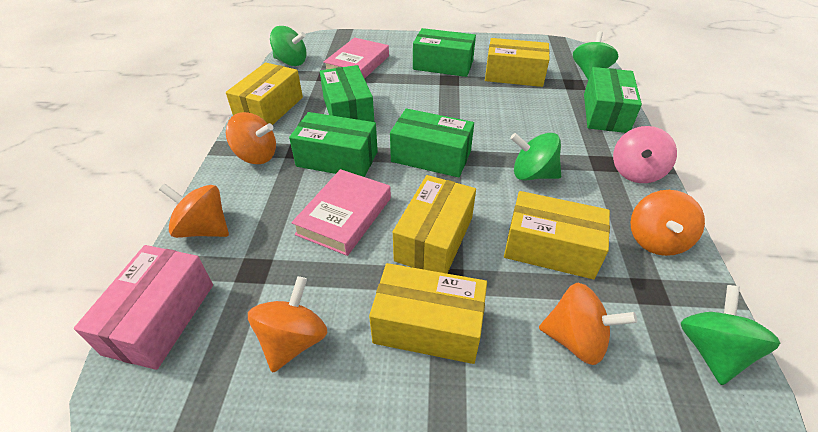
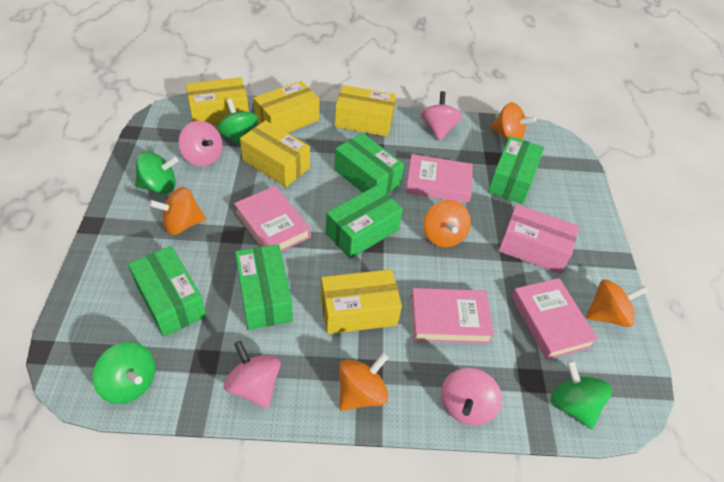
pink book: 2 -> 4
pink spinning top: 1 -> 4

